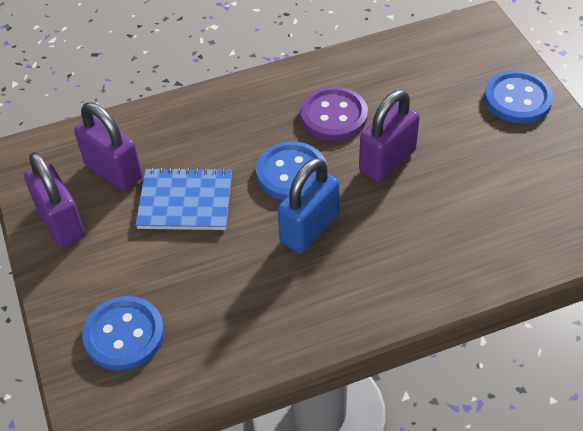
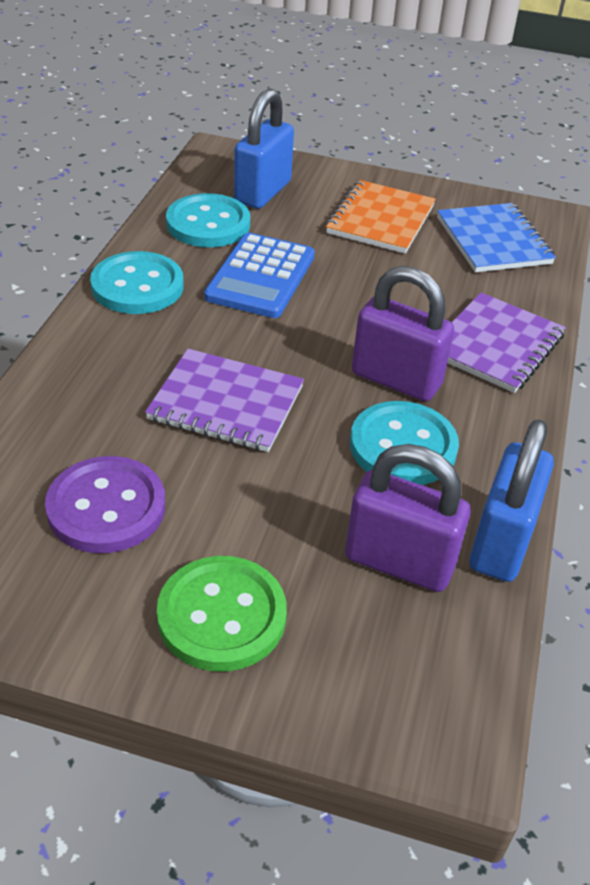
blue button: 3 -> 0
blue calculator: 0 -> 1
blue padlock: 1 -> 2
green button: 0 -> 1
orange notebook: 0 -> 1
purple notebook: 0 -> 2
purple padlock: 3 -> 2
turquoise button: 0 -> 3

